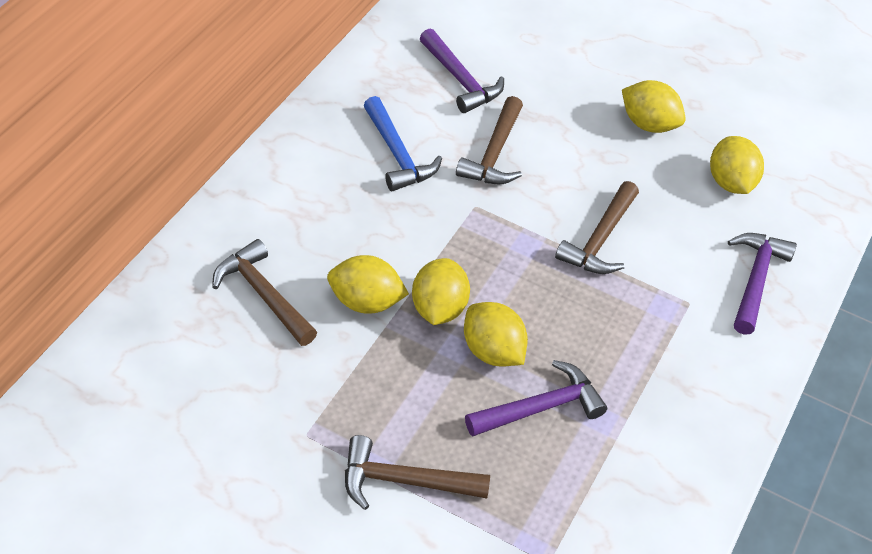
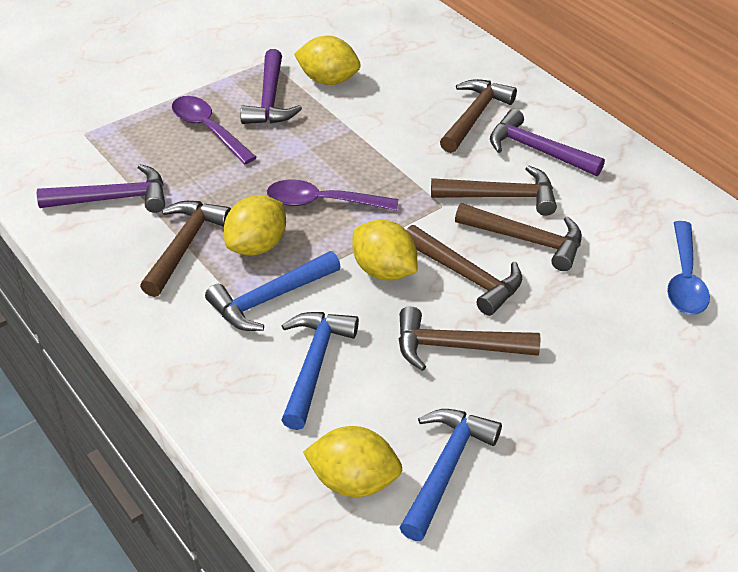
blue hammer: 1 -> 3
blue spoon: 0 -> 1
brown hammer: 4 -> 6
purple spoon: 0 -> 2
yellow lemon: 5 -> 4

